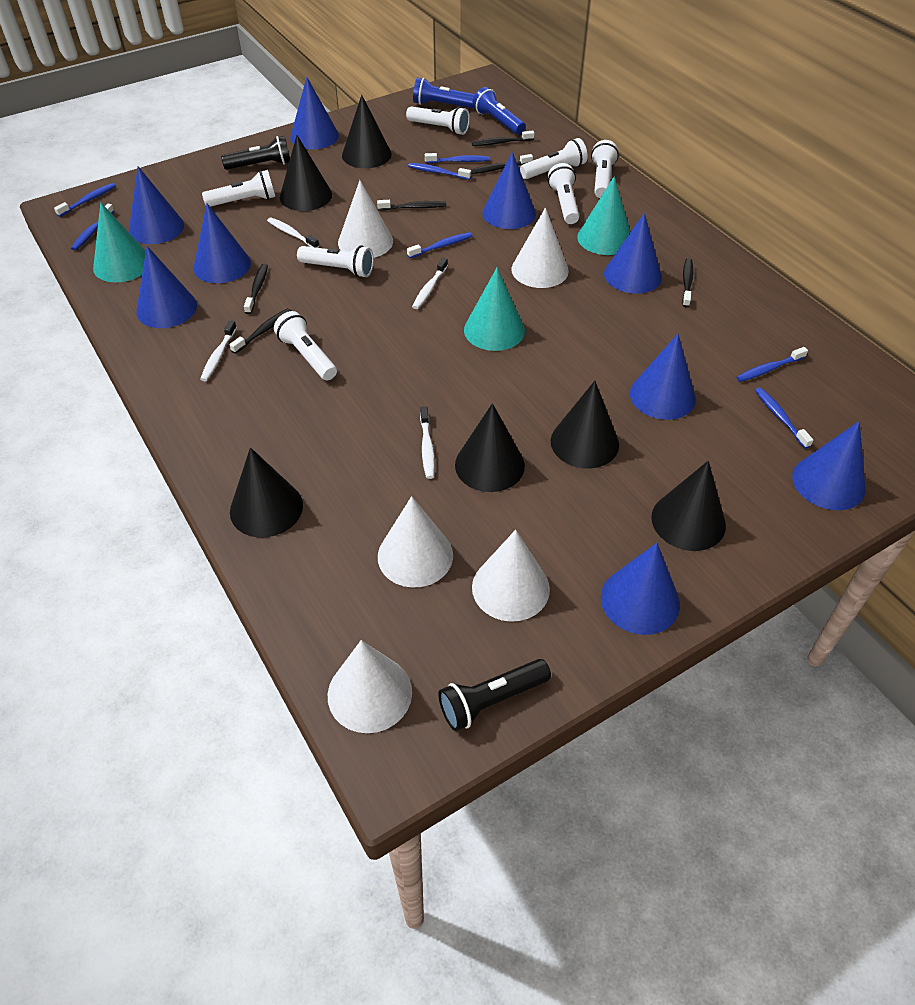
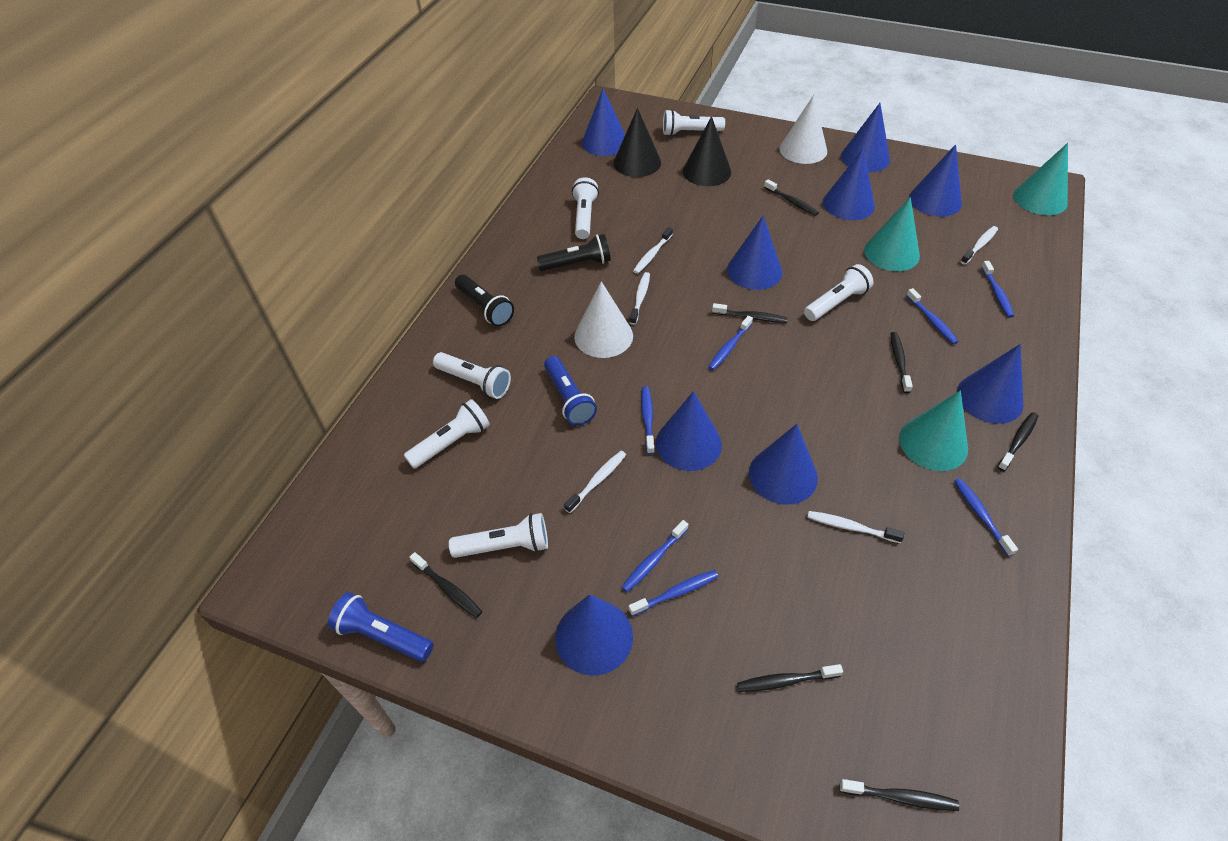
black cone: 6 -> 2
black toothbrush: 6 -> 7
white cone: 5 -> 2
white flashlight: 7 -> 6
white toothbrush: 4 -> 5

